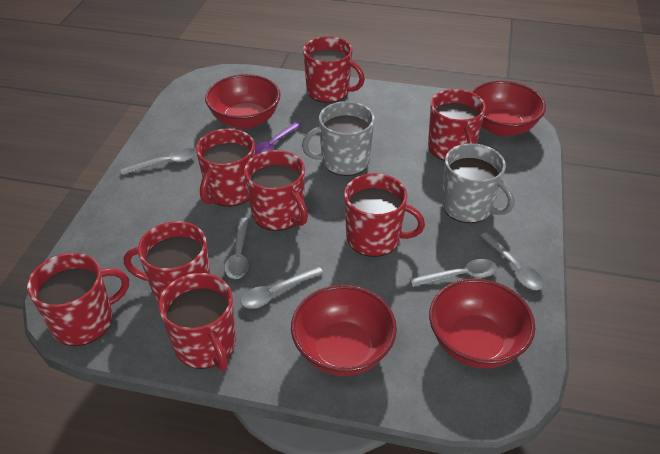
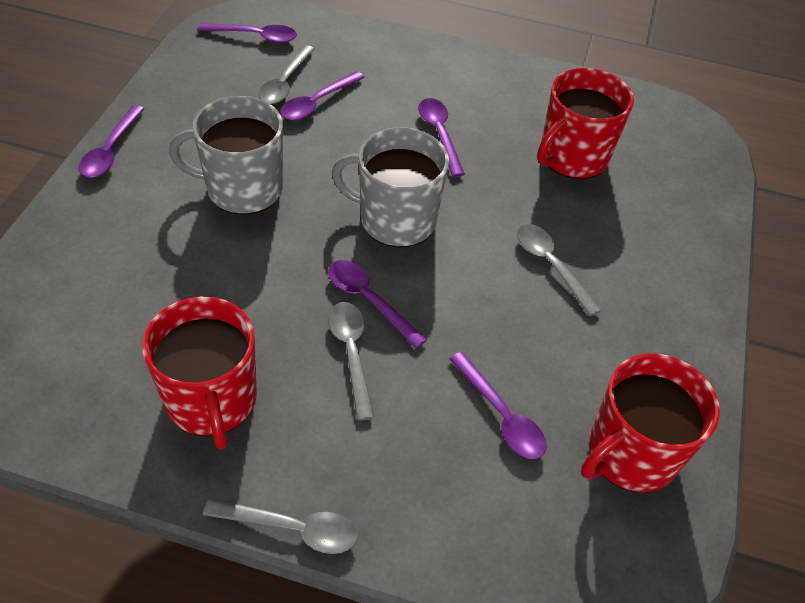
grey spoon: 5 -> 4
purple spoon: 1 -> 6
red bowl: 4 -> 0
red mug: 8 -> 3

